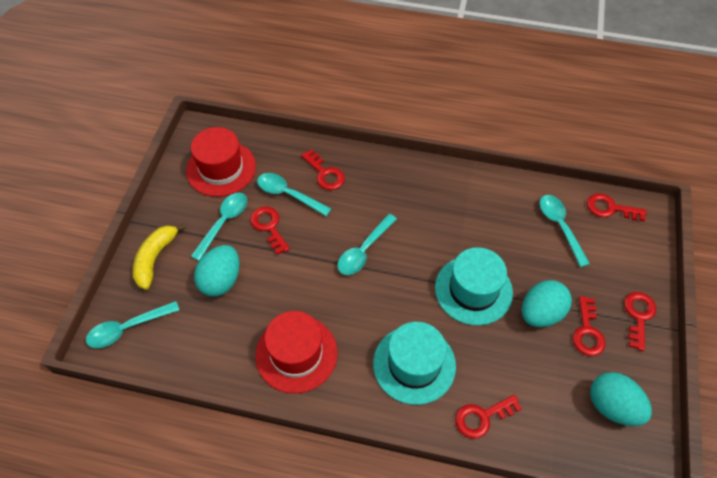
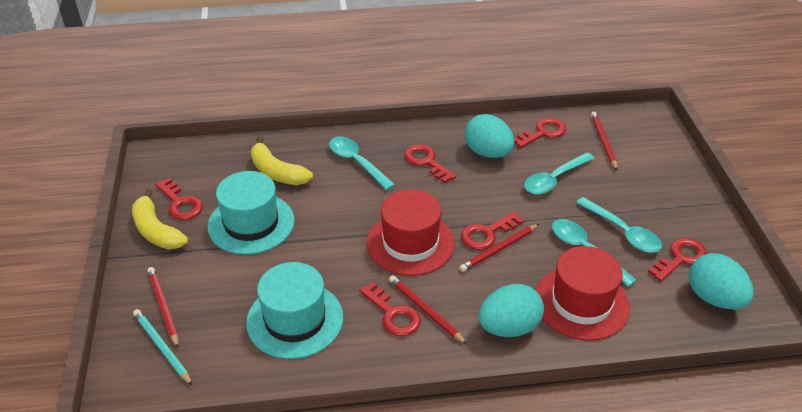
red pencil: 0 -> 4
turquoise pencil: 0 -> 1
turquoise spoon: 5 -> 4
yellow banana: 1 -> 2

